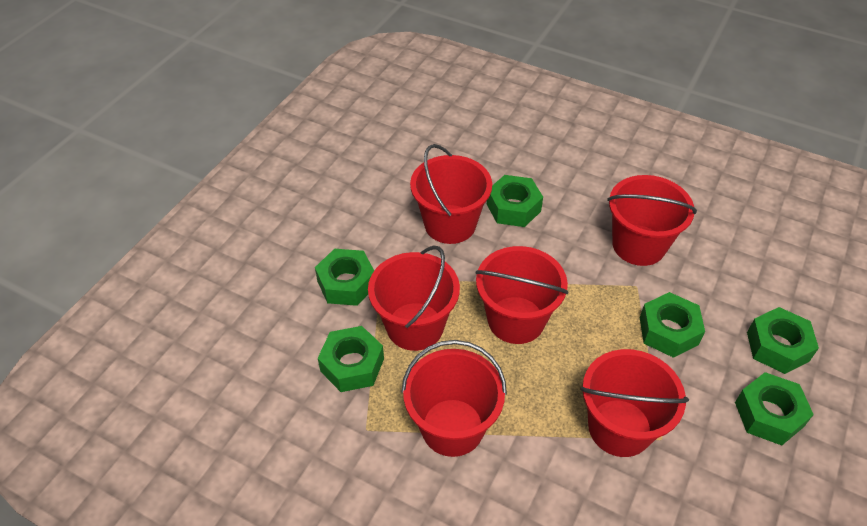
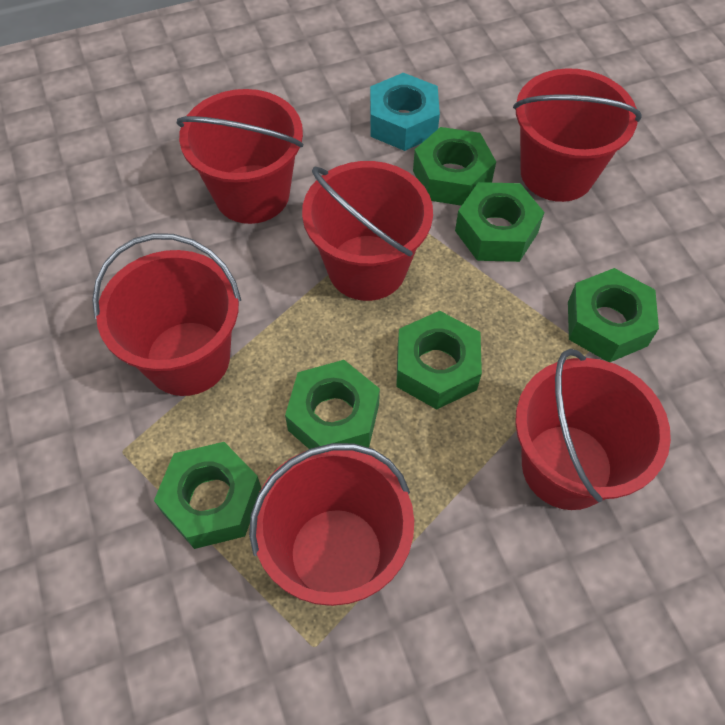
turquoise nut: 0 -> 1

